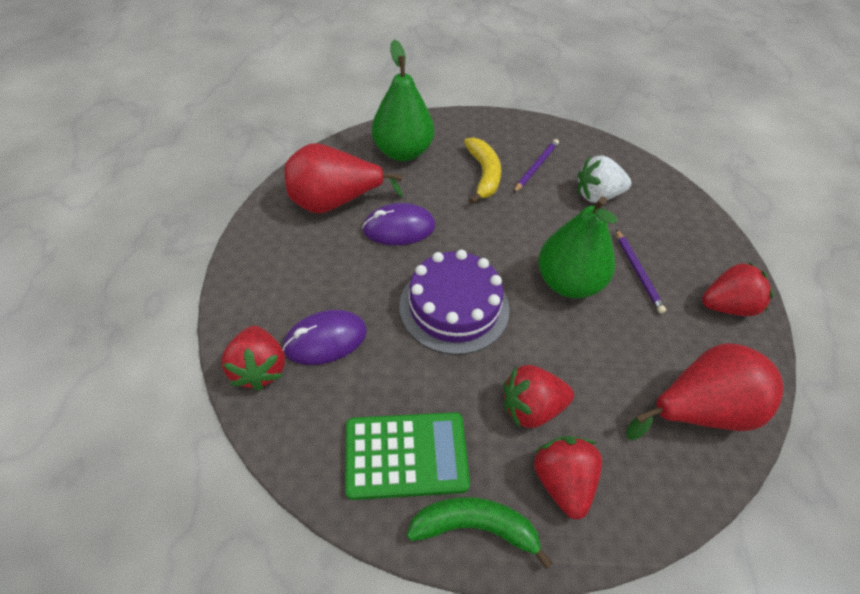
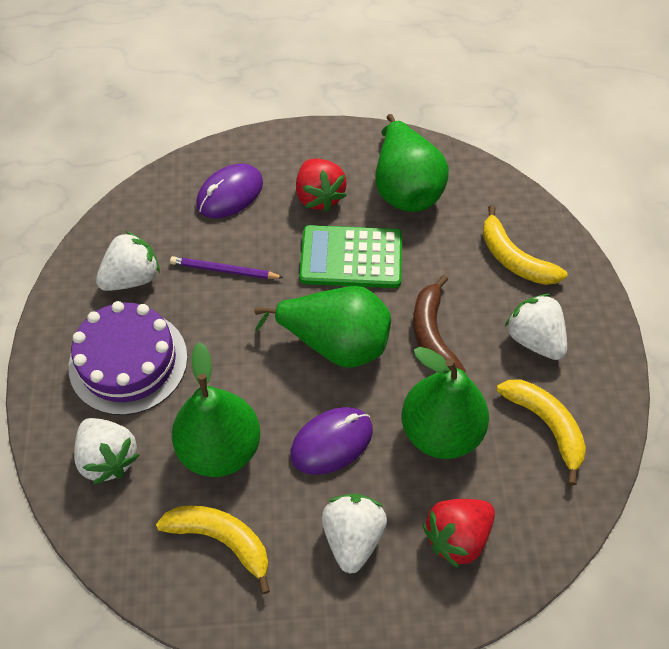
brown banana: 0 -> 1
green banana: 1 -> 0
green pear: 2 -> 4
purple pencil: 2 -> 1
red pear: 2 -> 0
red strawberry: 4 -> 2
white strawberry: 1 -> 4
yellow banana: 1 -> 3

